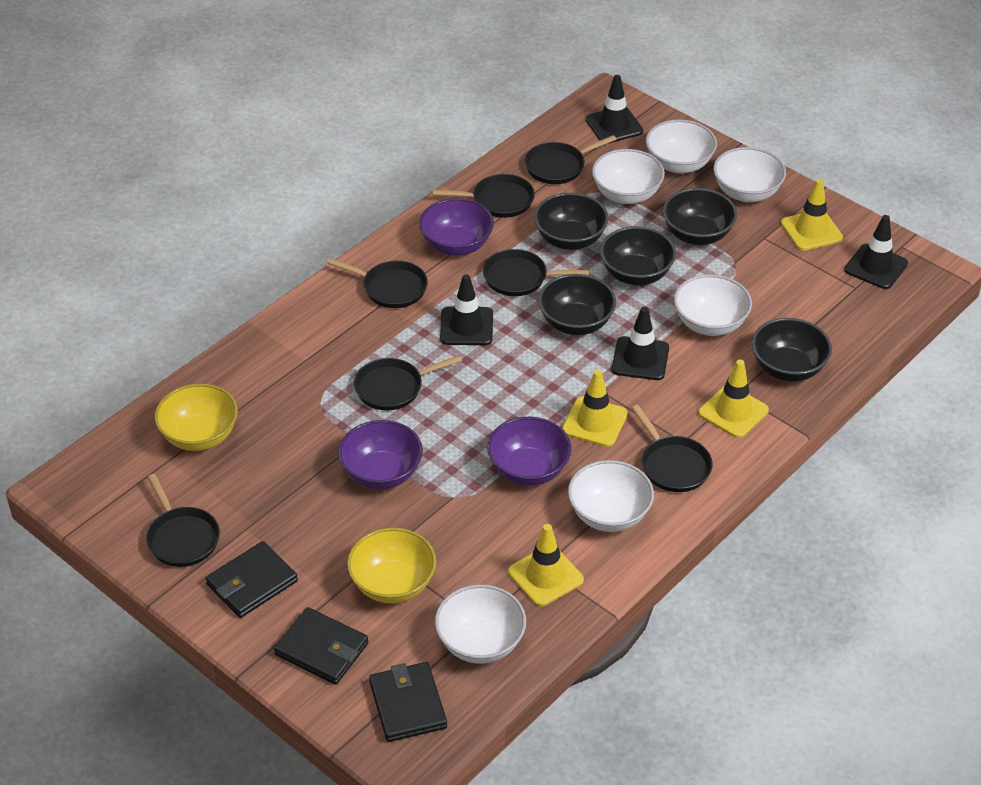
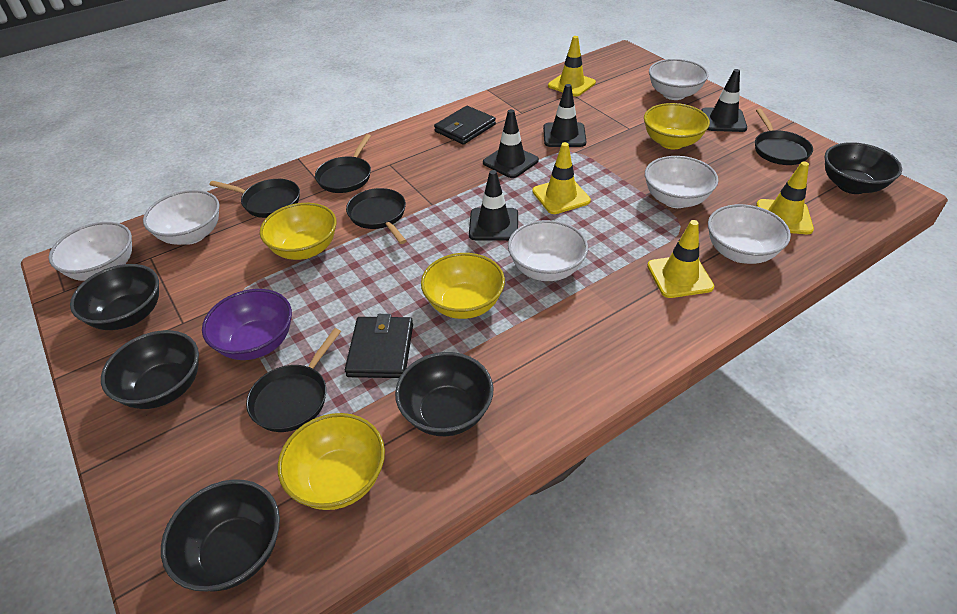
black pan: 7 -> 5
black wallet: 3 -> 2
purple bowl: 3 -> 1
yellow bowl: 2 -> 4

